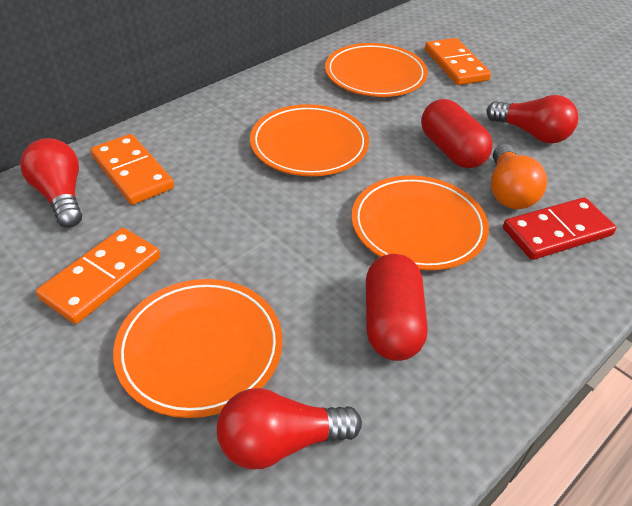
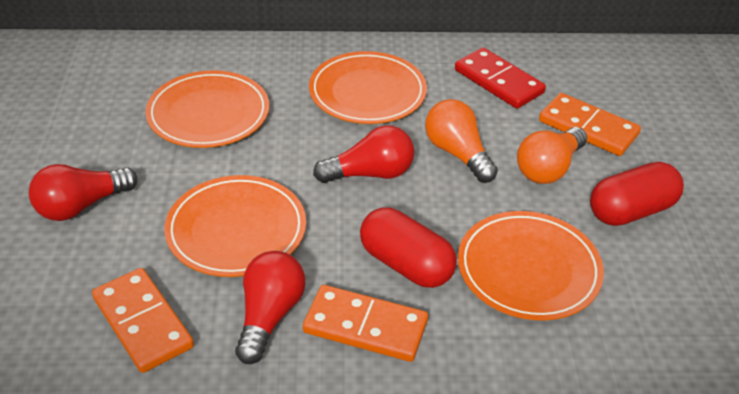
orange light bulb: 1 -> 2

